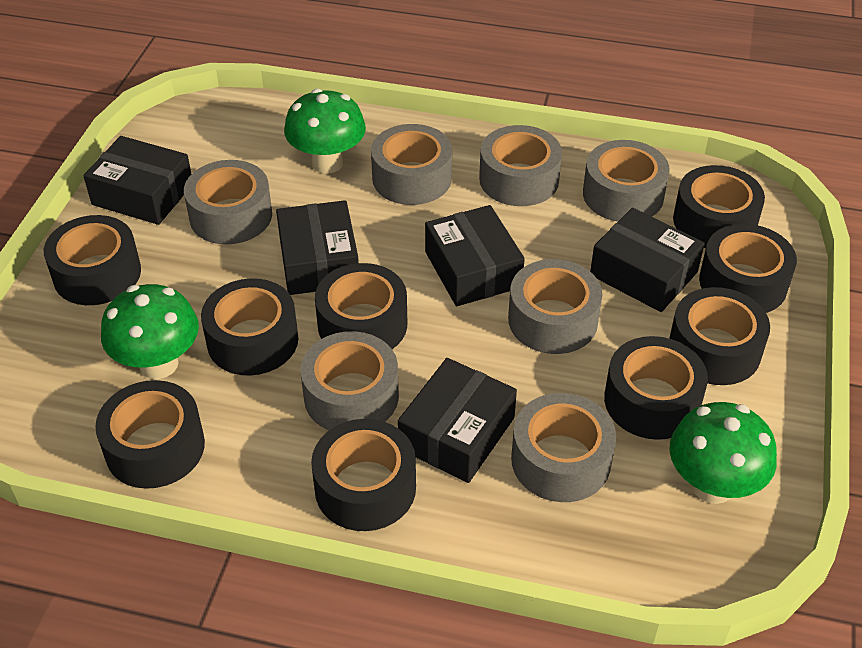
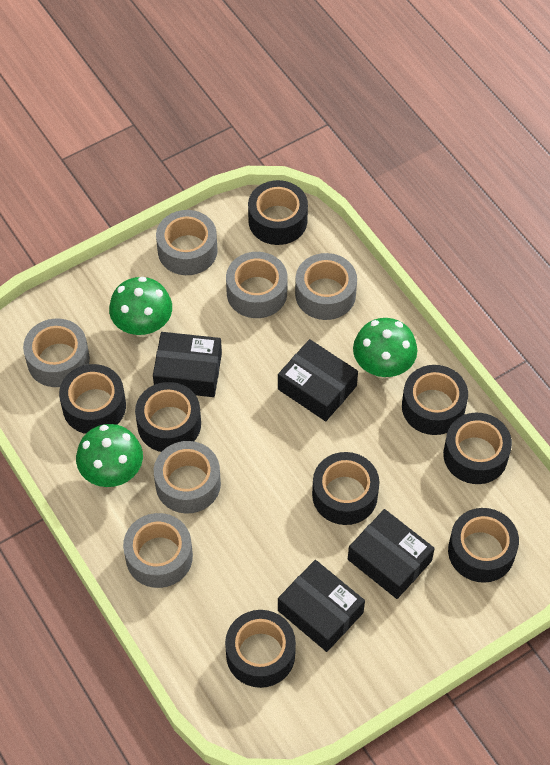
black box: 5 -> 4
black tape: 9 -> 8
grey tape: 7 -> 6

